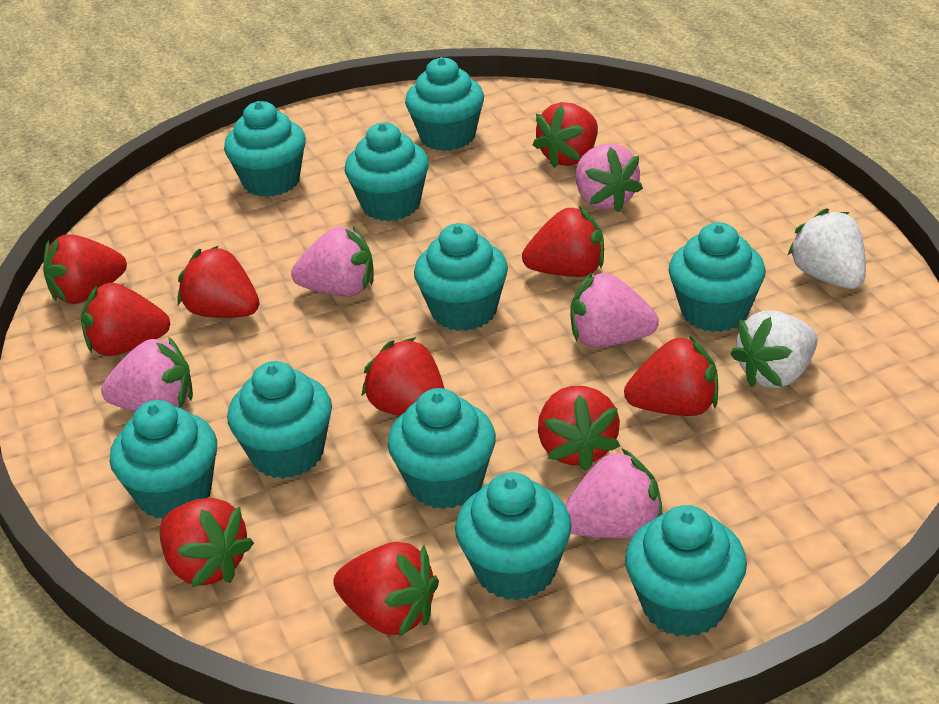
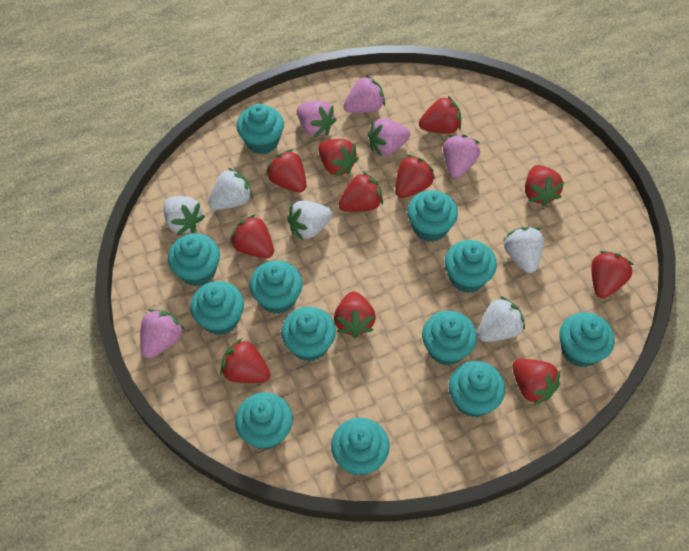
red strawberry: 10 -> 11
turquoise cupcake: 10 -> 12
white strawberry: 2 -> 5

